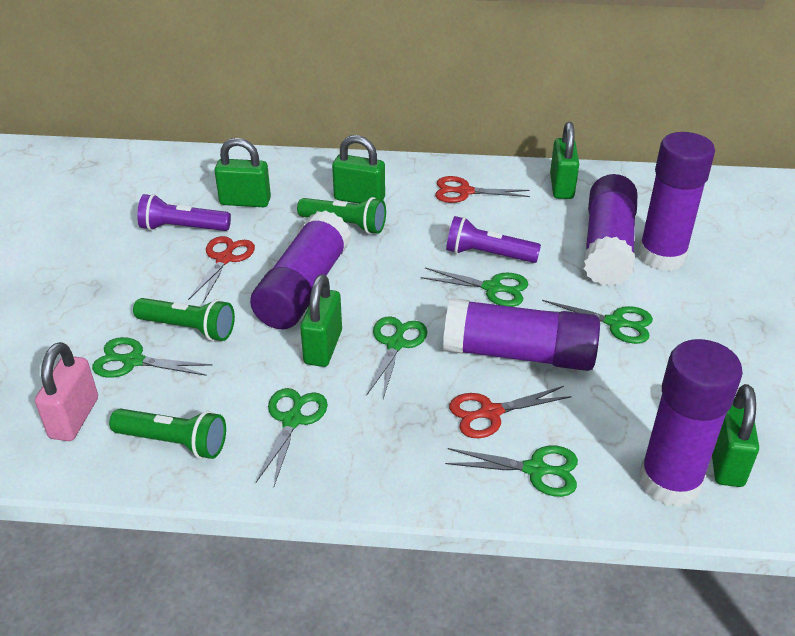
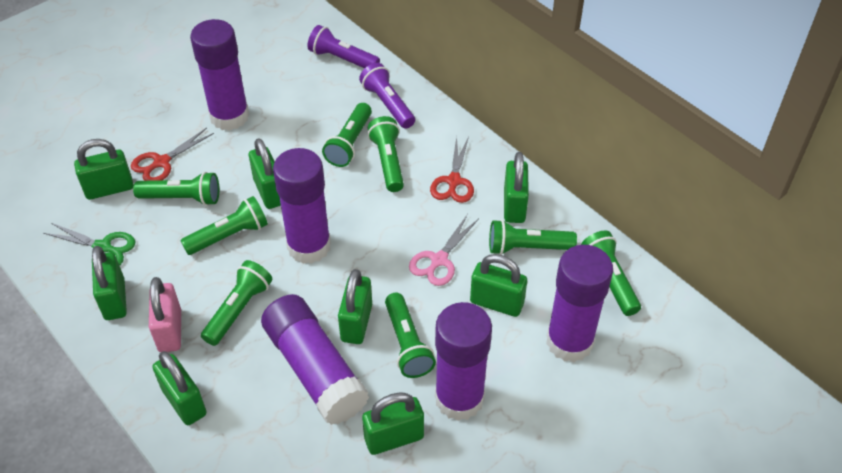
green flashlight: 3 -> 8
green padlock: 5 -> 8
green scissors: 6 -> 1
pink scissors: 0 -> 1
red scissors: 3 -> 2

